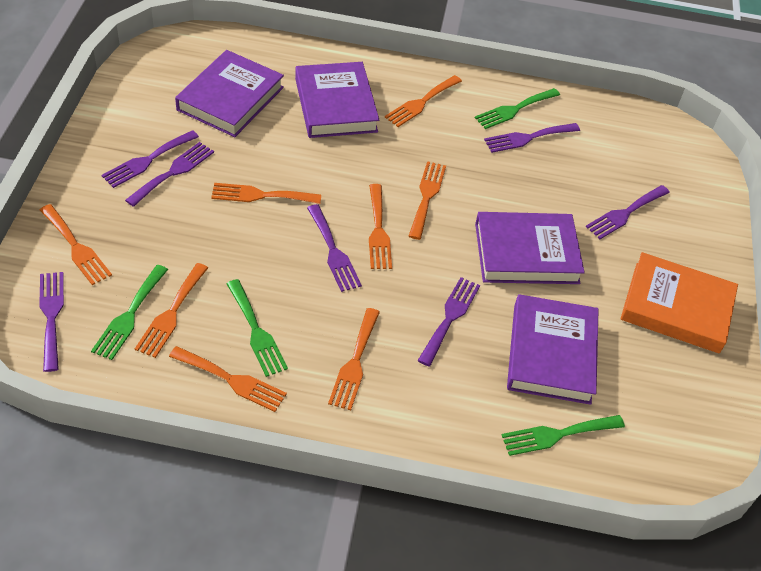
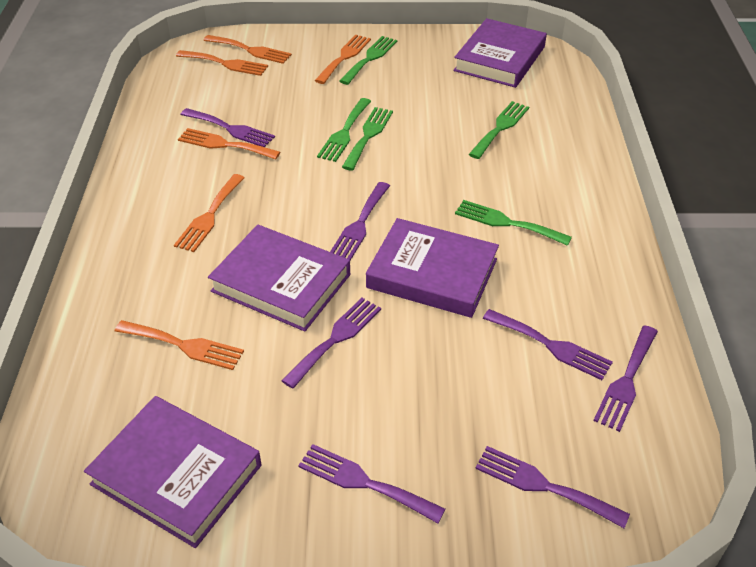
green fork: 4 -> 5
orange book: 1 -> 0
orange fork: 8 -> 6

